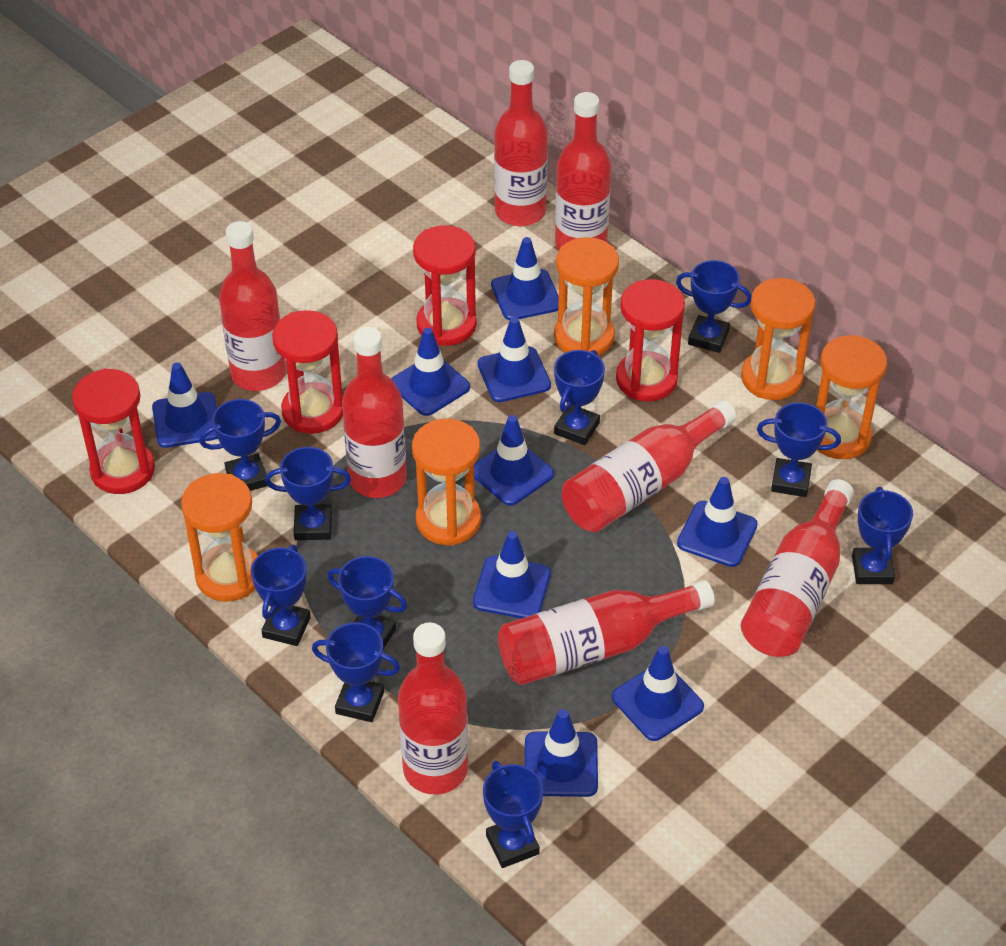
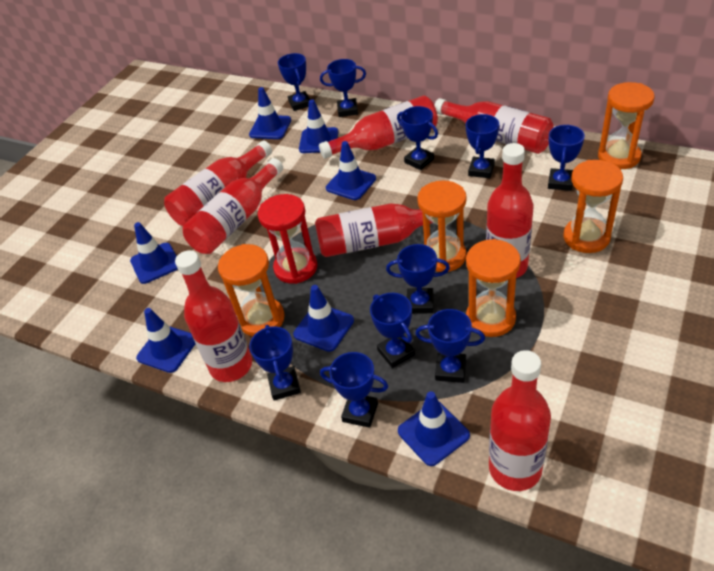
blue traffic cone: 9 -> 7
red hourglass: 4 -> 1

